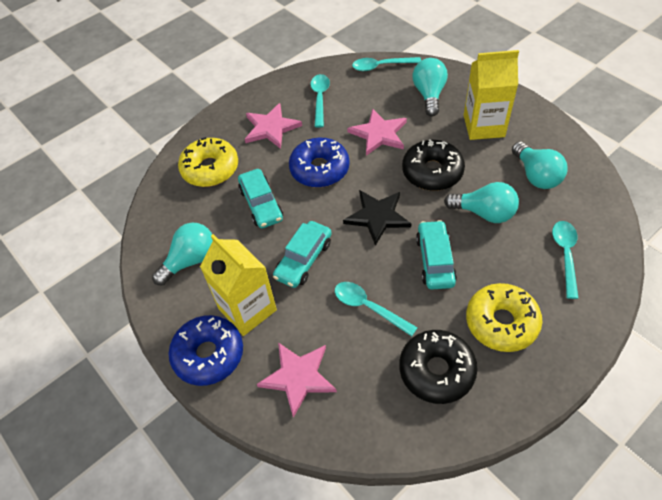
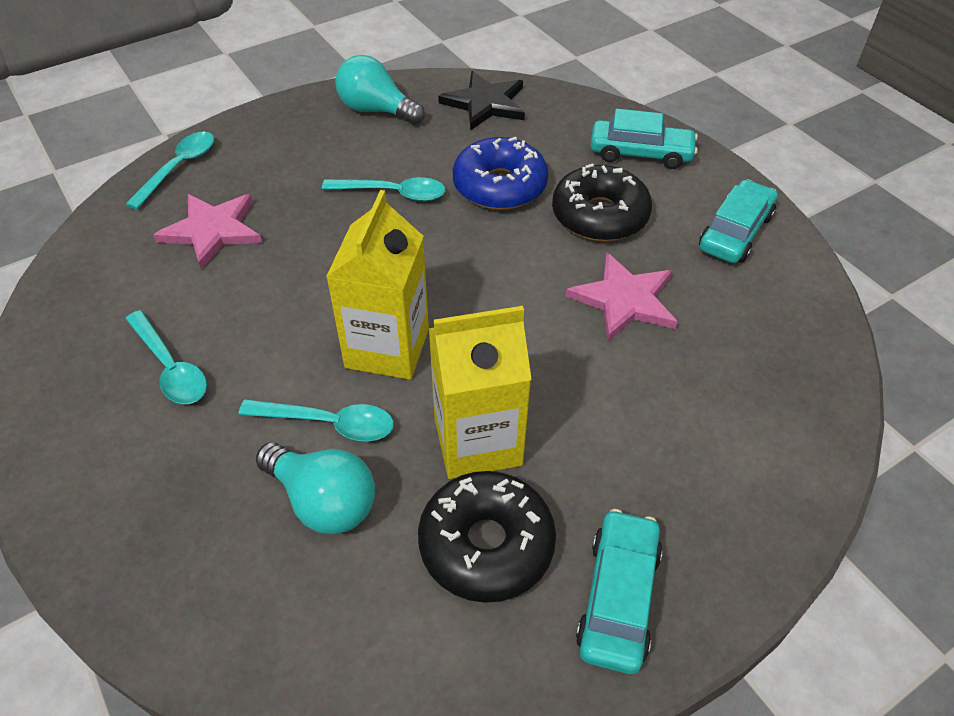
blue donut: 2 -> 1
pink star: 3 -> 2
turquoise light bulb: 4 -> 2
yellow donut: 2 -> 0

